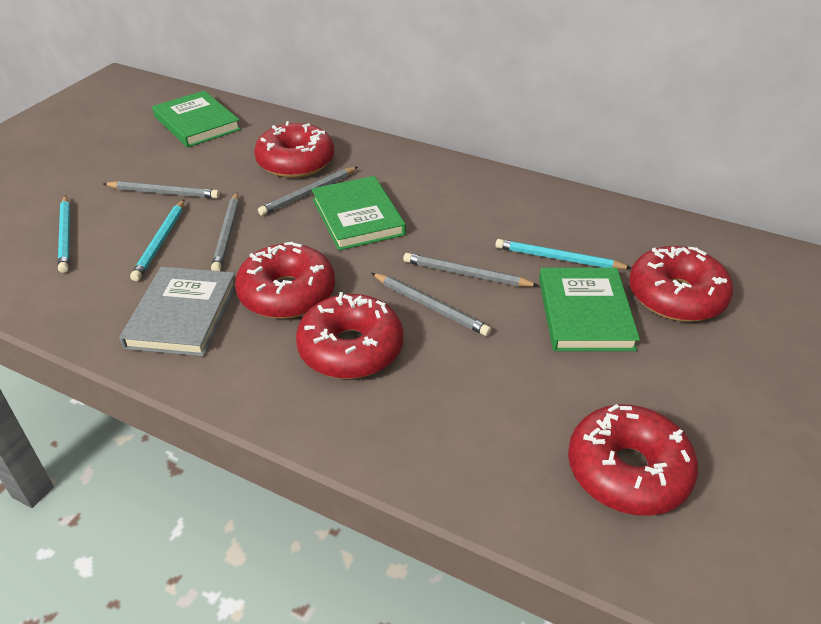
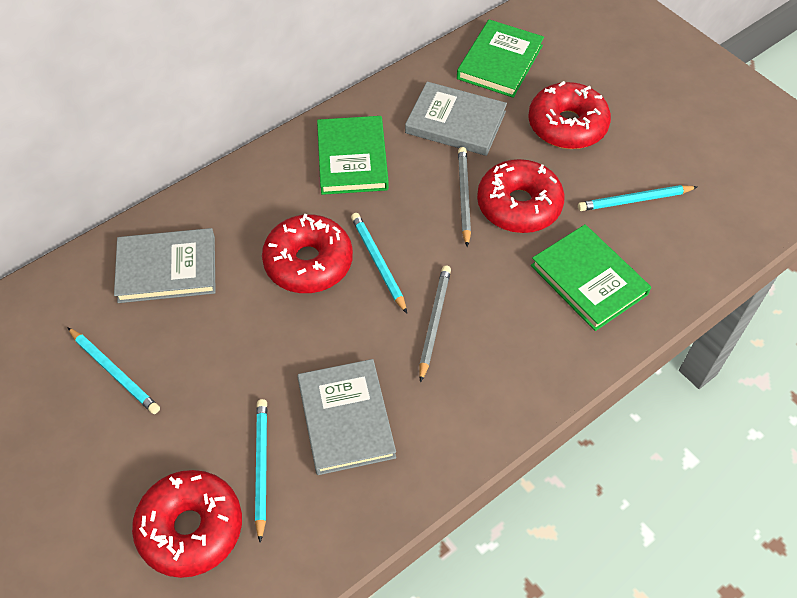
grey book: 1 -> 3
grey pencil: 5 -> 2
red donut: 5 -> 4
turquoise pencil: 3 -> 4

